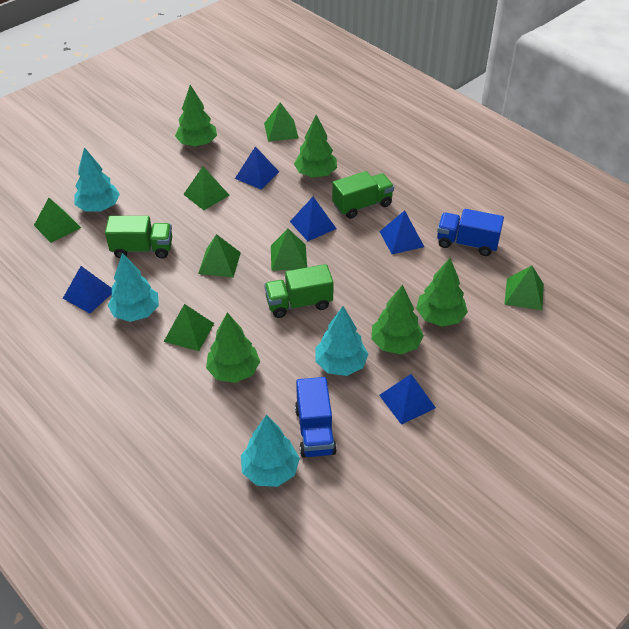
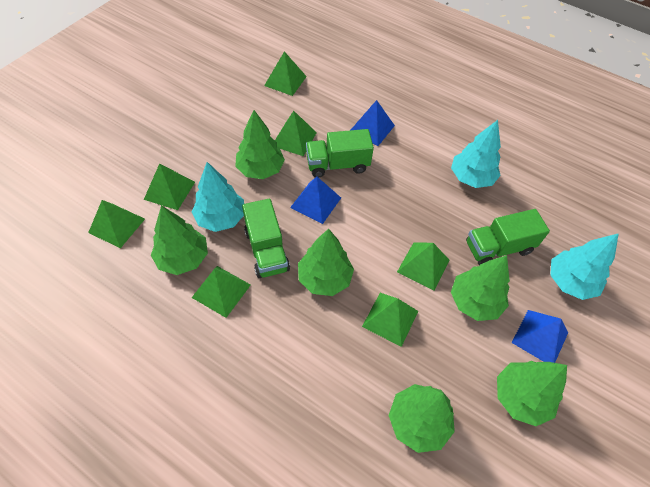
blue pyramid: 5 -> 3
blue truck: 2 -> 0
green tree: 5 -> 6
turquoise tree: 4 -> 3

